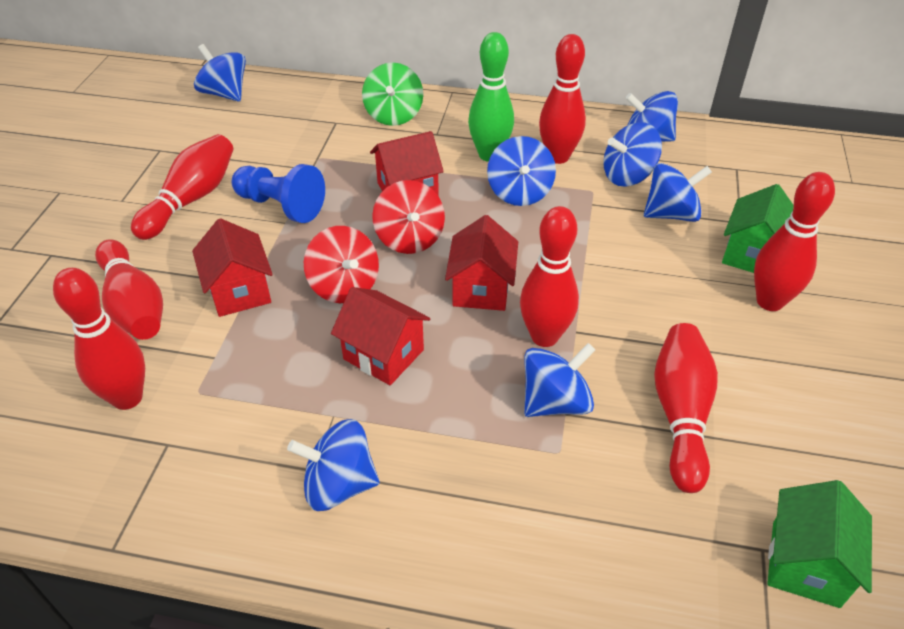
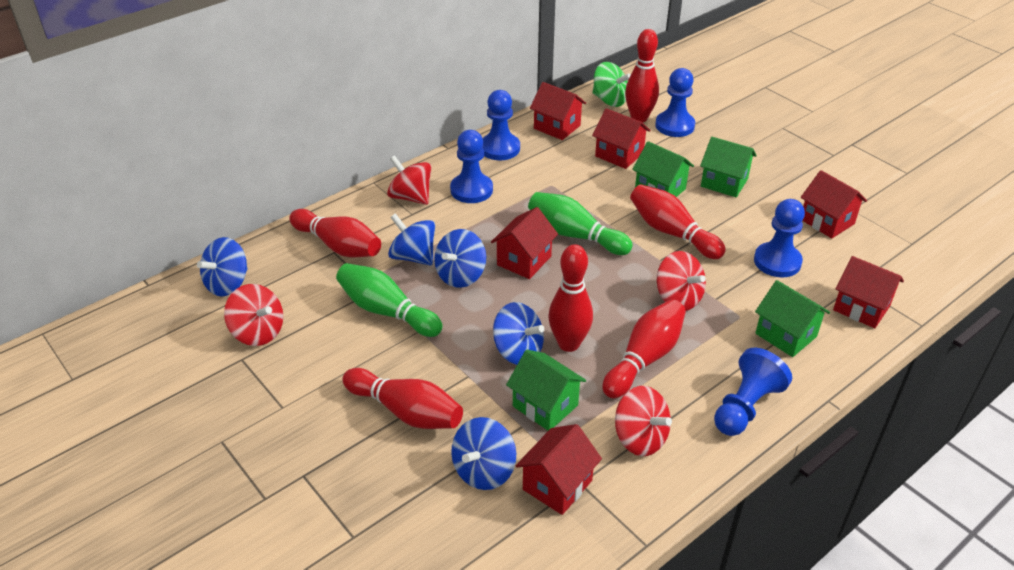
blue pawn: 1 -> 5
blue spinning top: 7 -> 5
green bowling pin: 1 -> 2
green house: 2 -> 4
red bowling pin: 7 -> 6
red house: 4 -> 6
red spinning top: 2 -> 4

